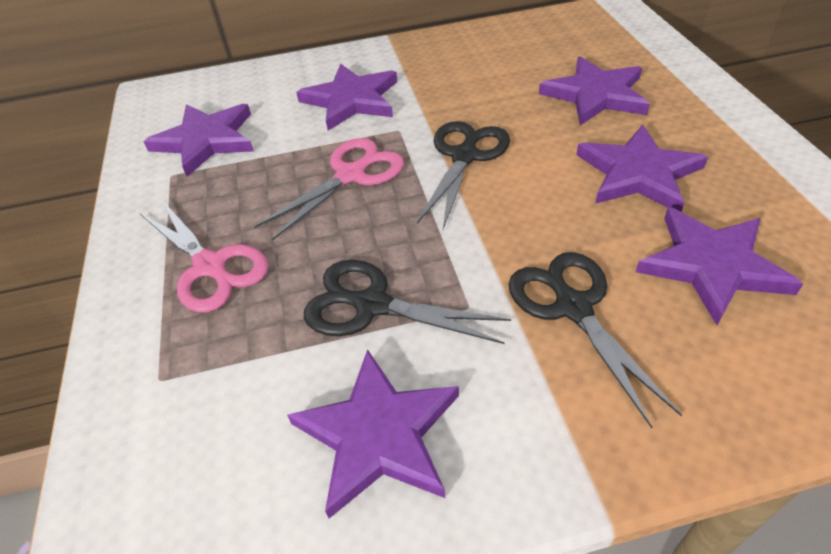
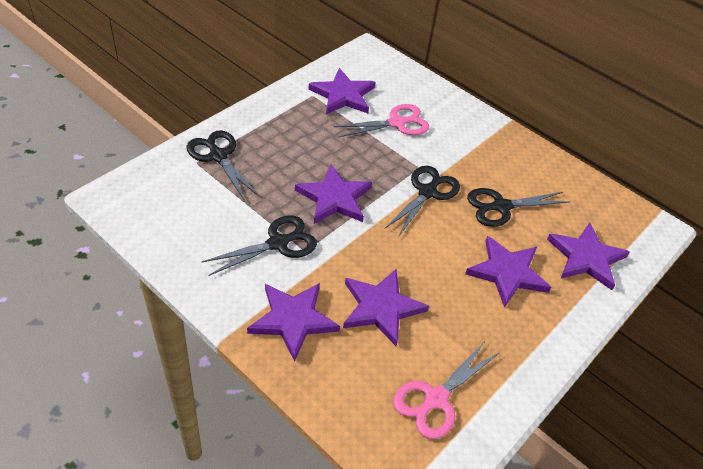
black scissors: 3 -> 4

